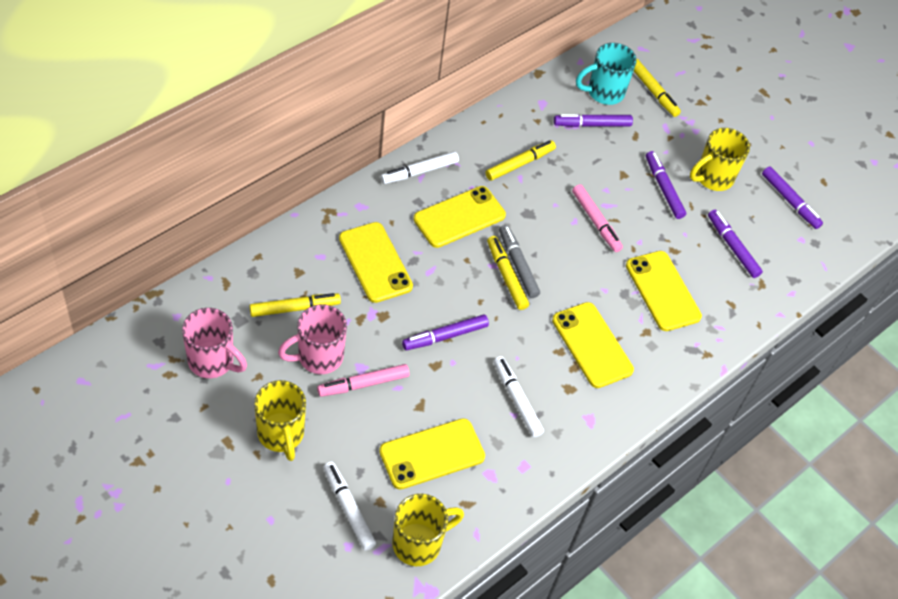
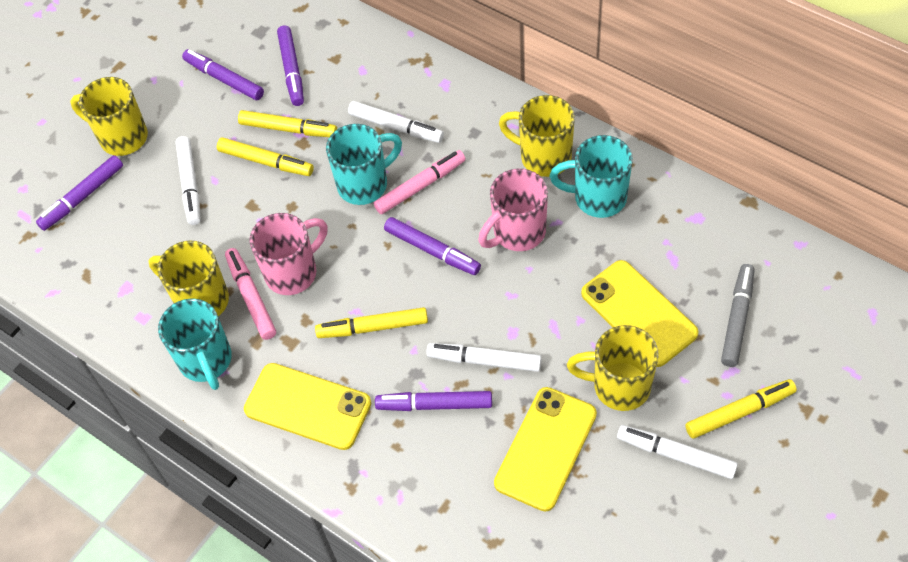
turquoise mug: 1 -> 3
white marker: 3 -> 4
yellow mug: 3 -> 4
yellow phone: 5 -> 3

